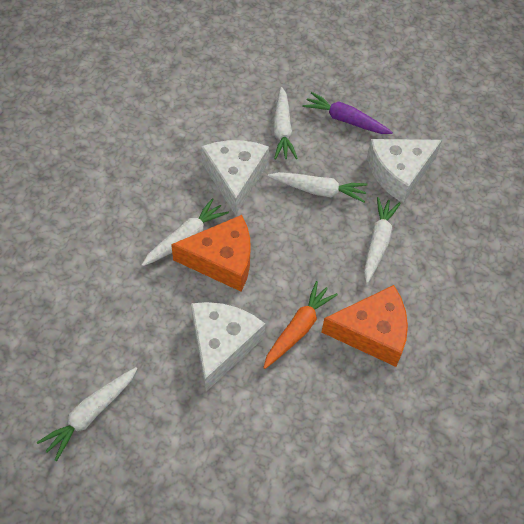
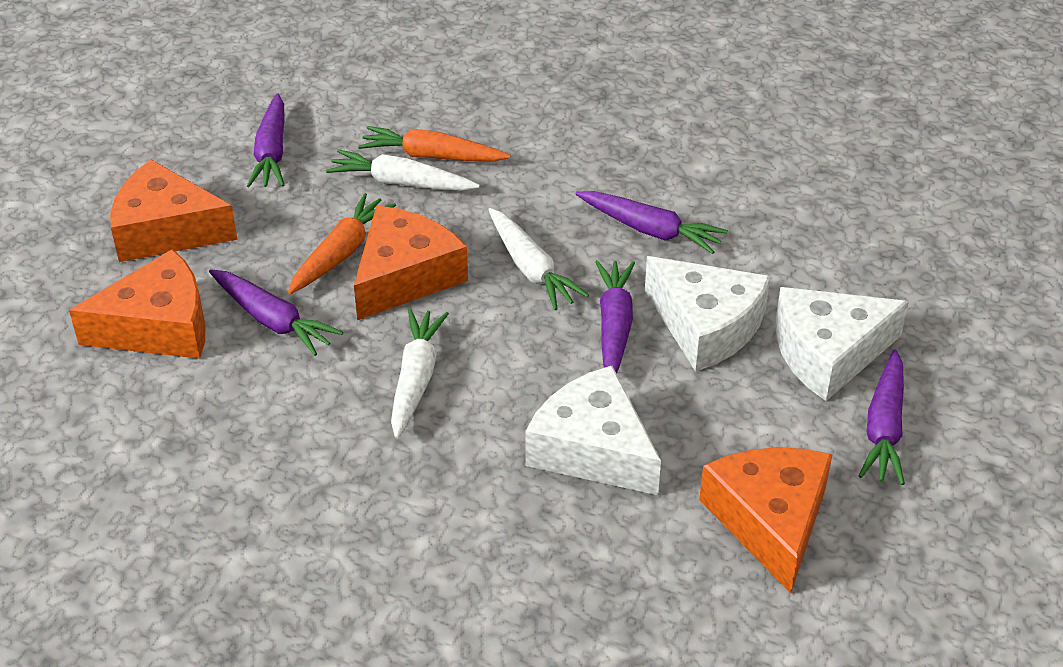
orange carrot: 1 -> 2
orange cheese: 2 -> 4
purple carrot: 1 -> 5
white carrot: 5 -> 3

